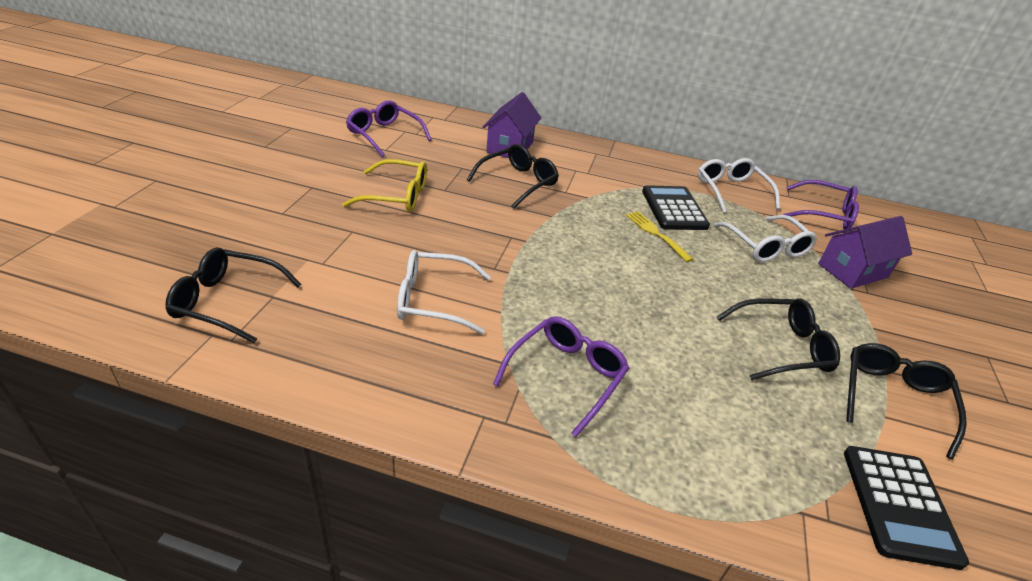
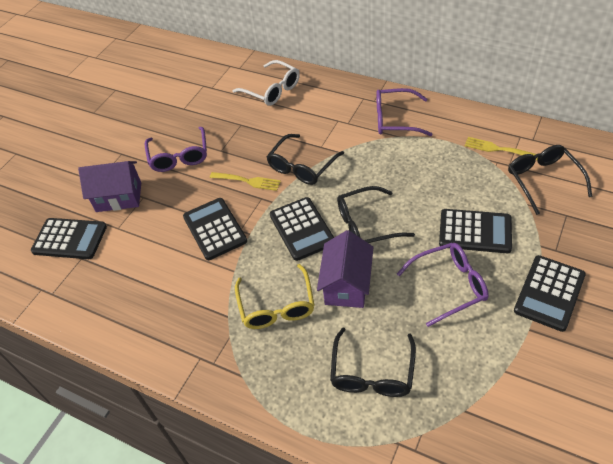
black calculator: 2 -> 5
white glasses: 3 -> 1
yellow fork: 1 -> 2

